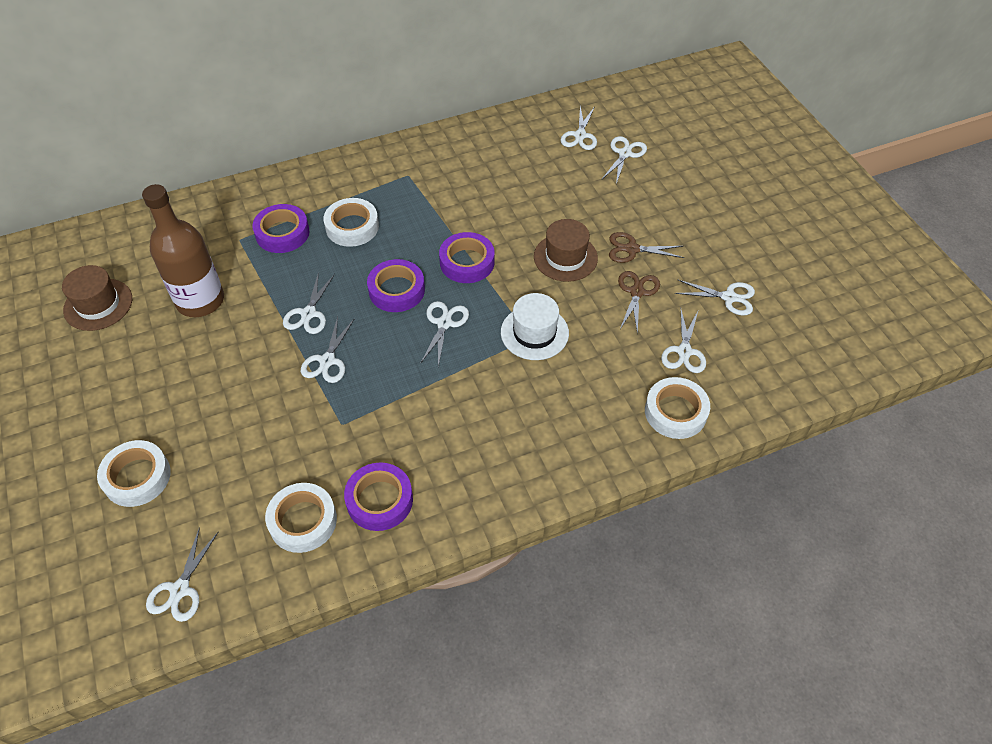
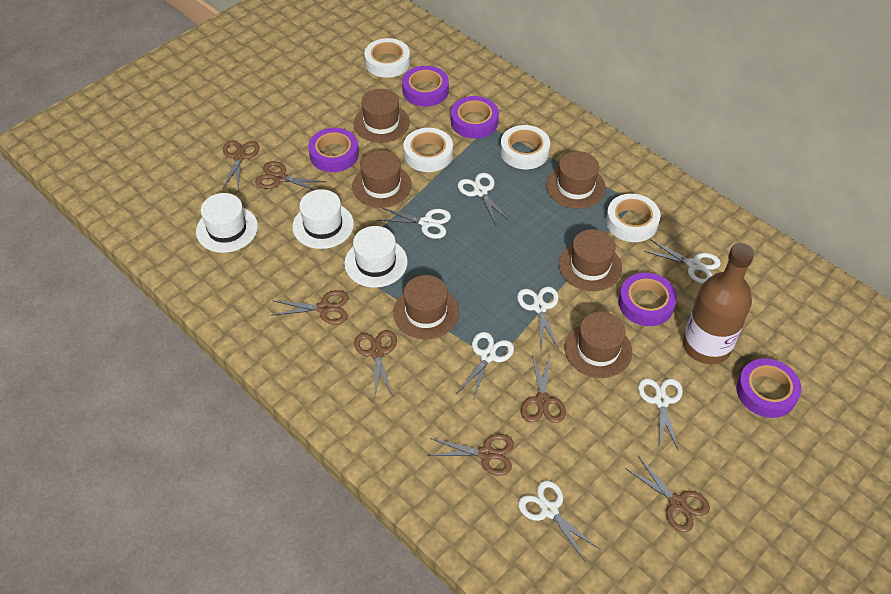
brown hat: 2 -> 6
brown scissors: 2 -> 7
purple tape: 4 -> 5
white hat: 1 -> 3
white scissors: 8 -> 7

